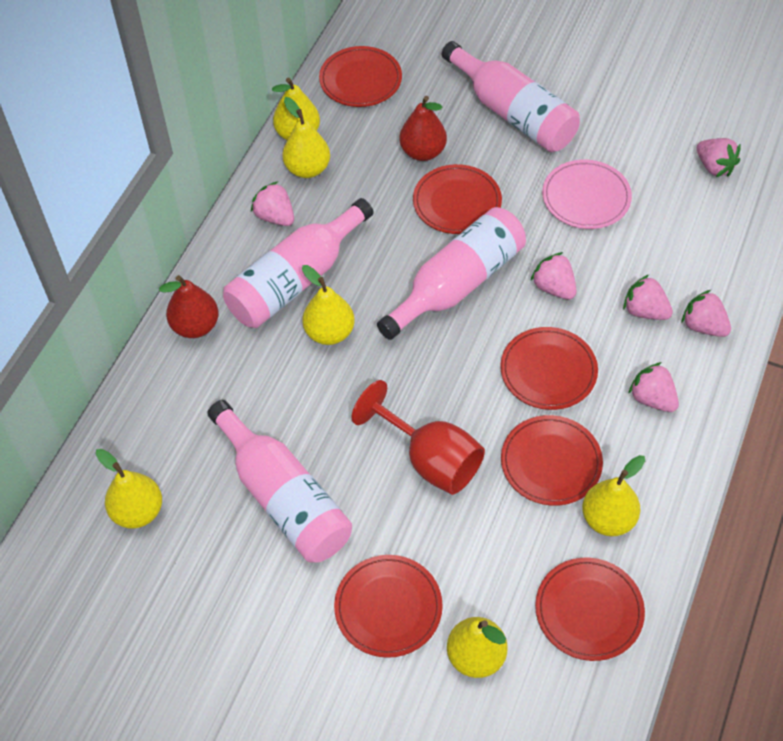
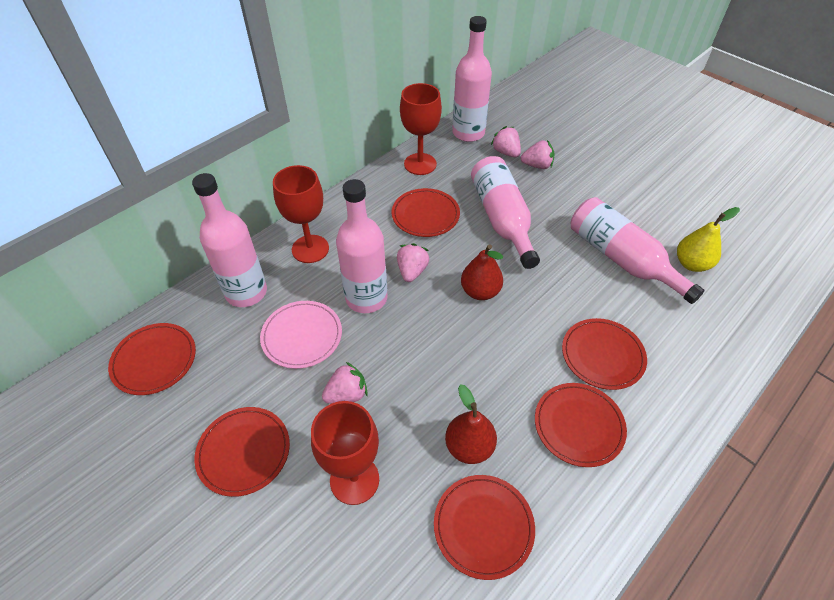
pink bottle: 4 -> 5
pink strawberry: 6 -> 4
red goblet: 1 -> 3
yellow pear: 6 -> 1

